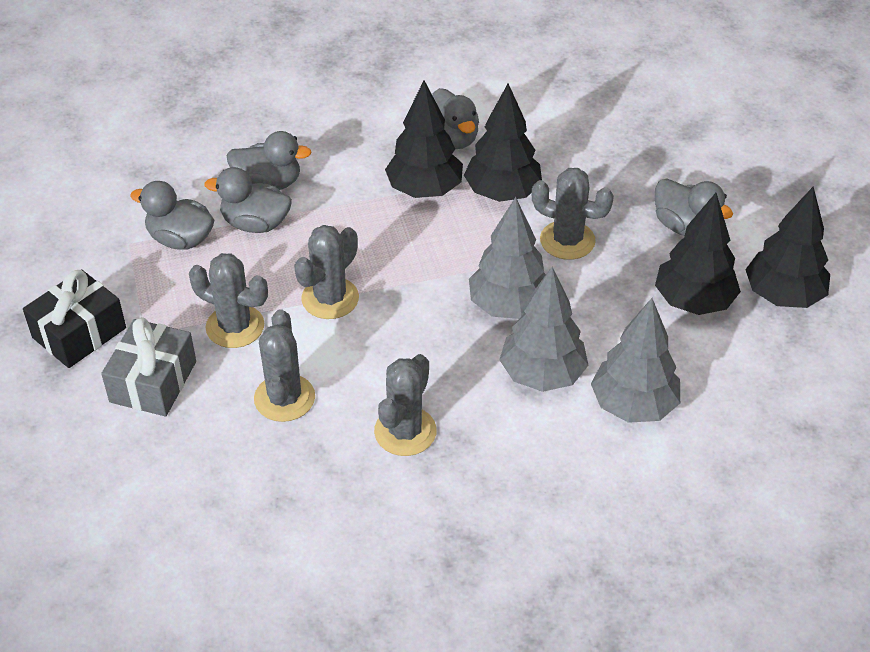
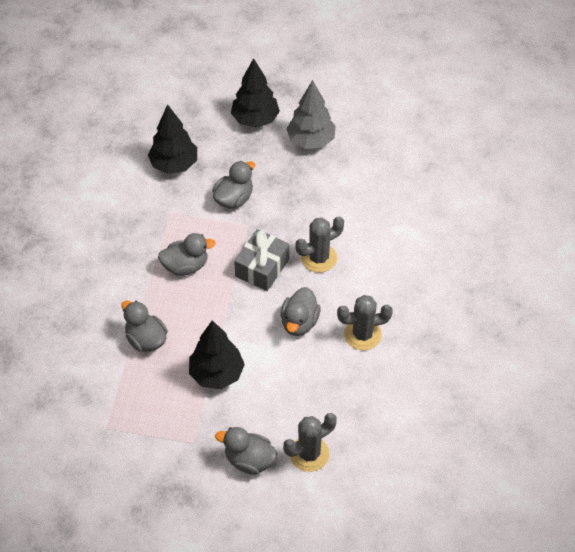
black gift: 1 -> 0
black tree: 4 -> 3
grey cactus: 5 -> 3
grey tree: 3 -> 1

